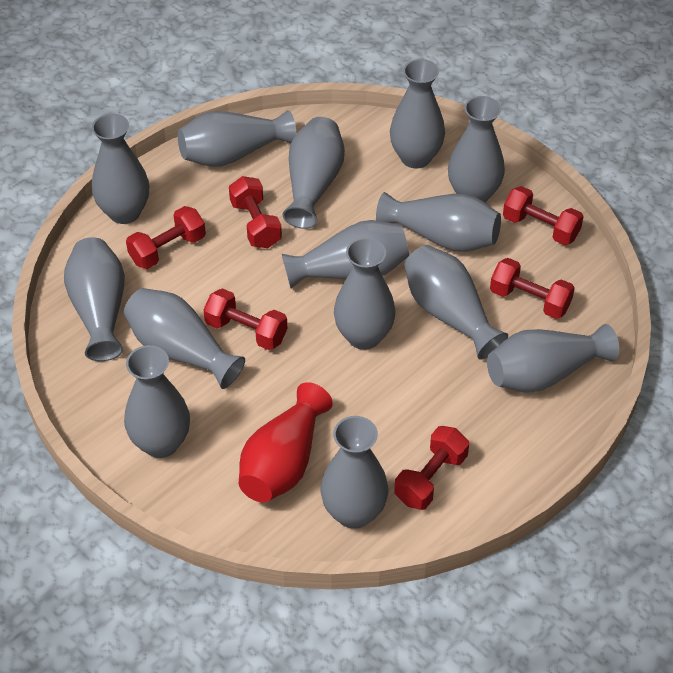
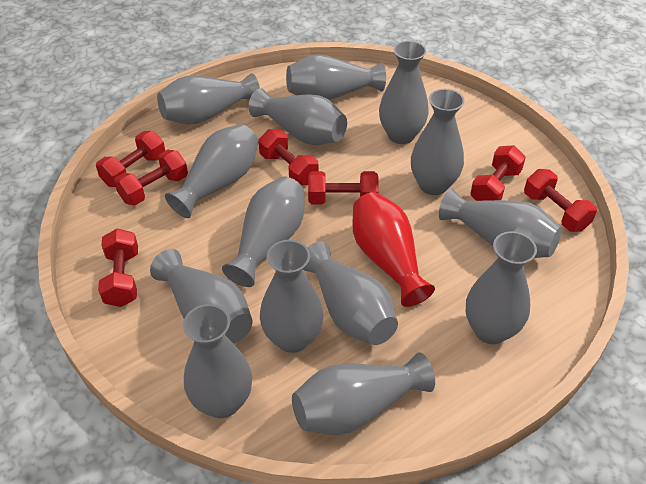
red dumbbell: 6 -> 7

